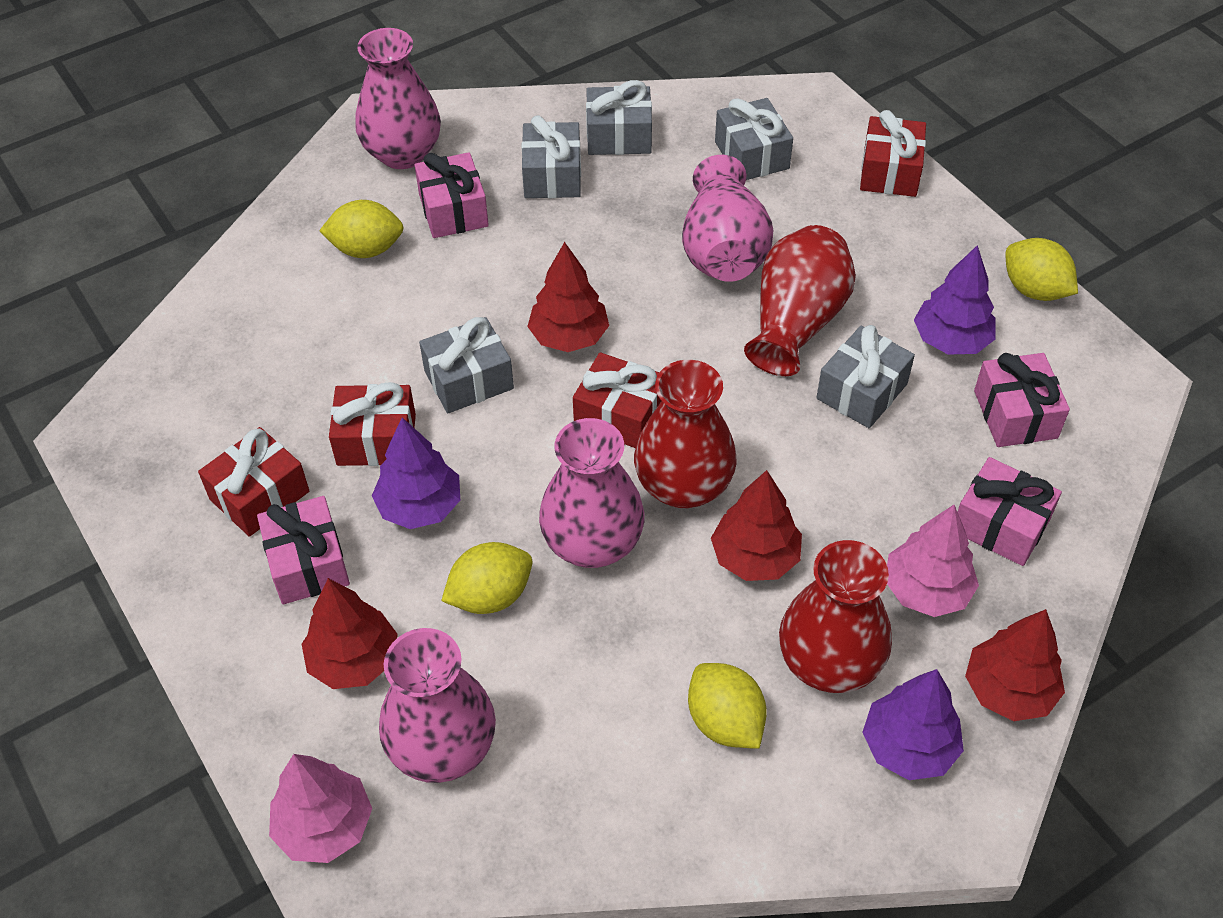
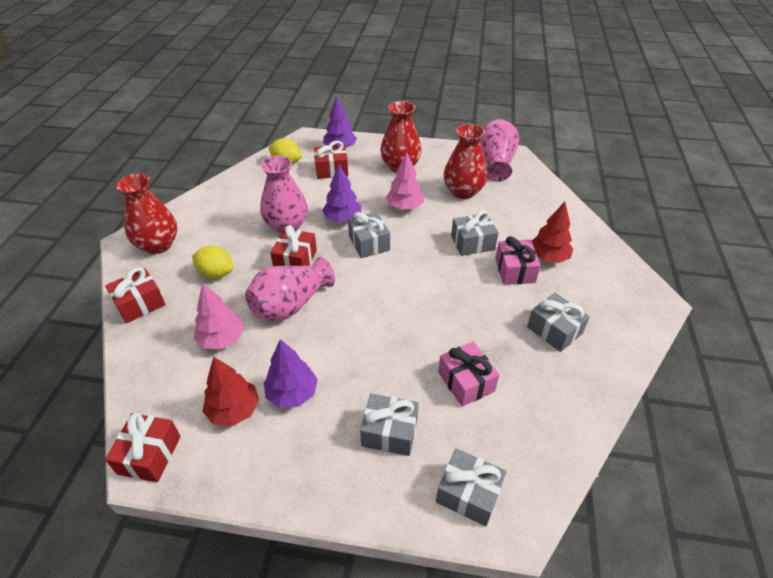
pink gift: 4 -> 2
pink vase: 4 -> 3
red tree: 4 -> 2
yellow lemon: 4 -> 2

